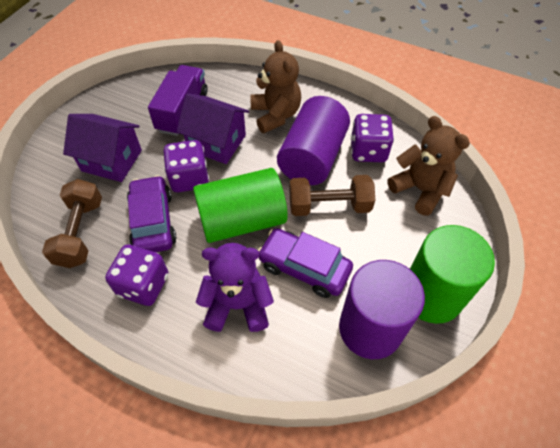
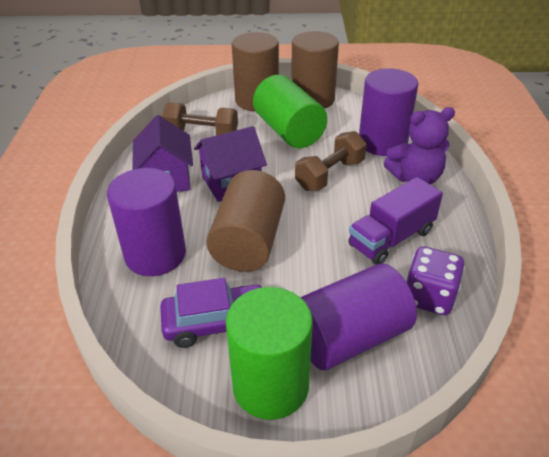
brown cylinder: 0 -> 3
brown teddy bear: 2 -> 0
purple car: 2 -> 1
purple cylinder: 2 -> 3
purple dice: 3 -> 1

